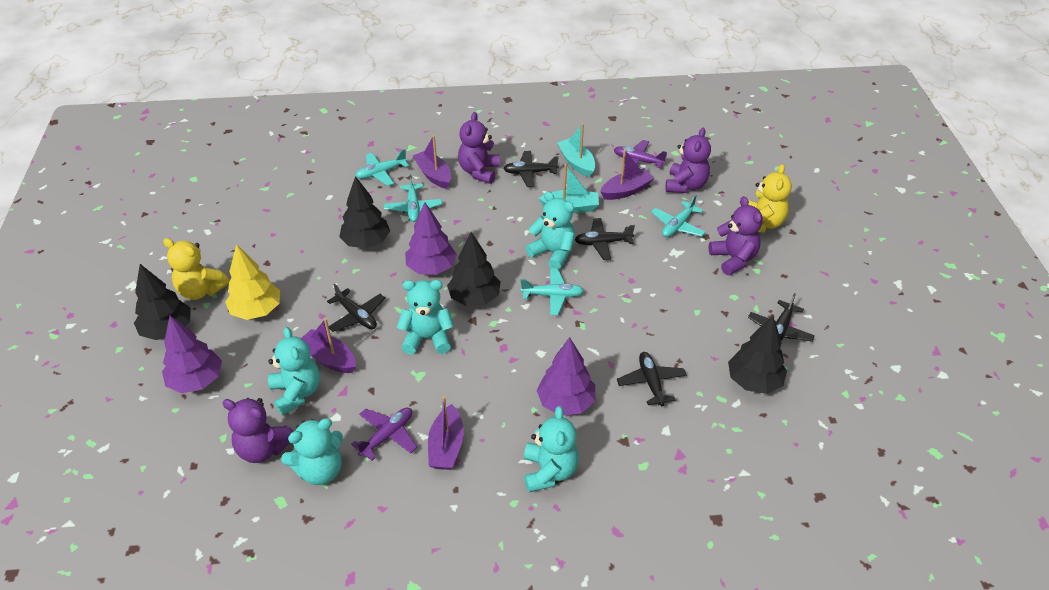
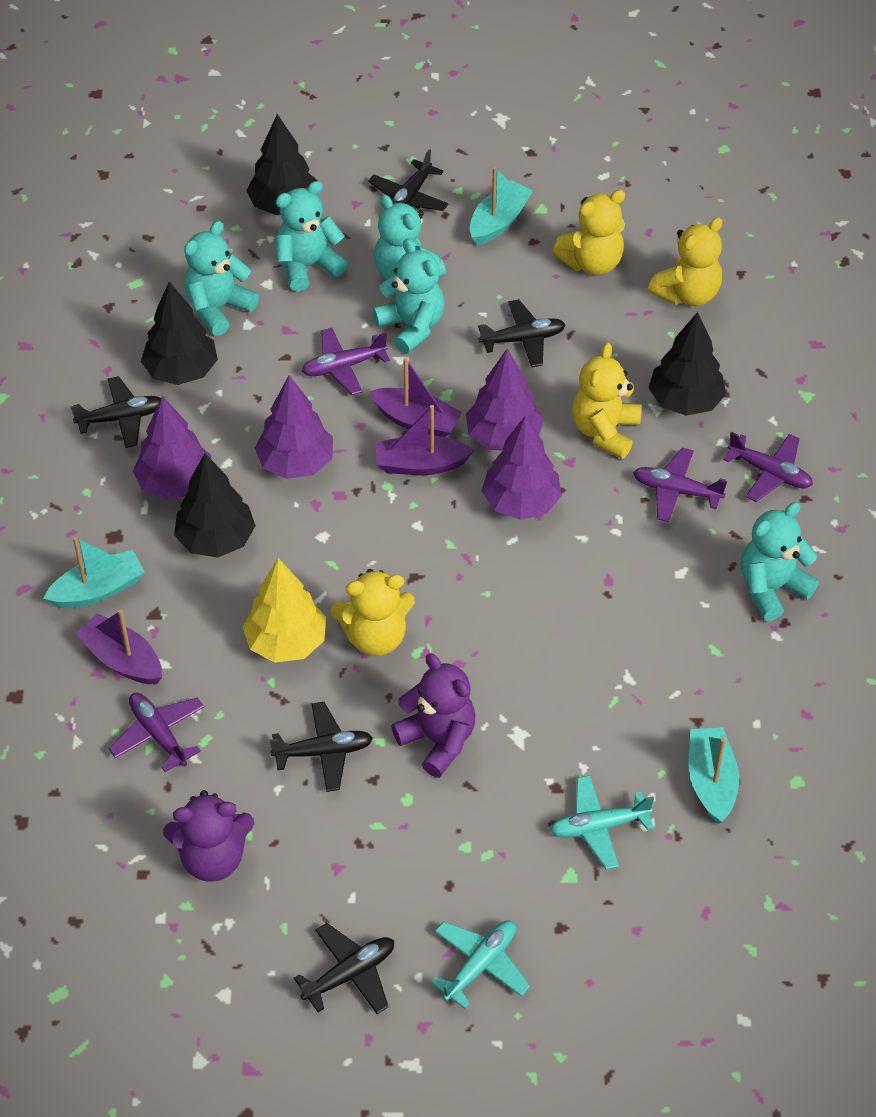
purple boat: 4 -> 3
purple plane: 2 -> 4
purple teddy bear: 4 -> 2
purple tree: 3 -> 4
turquoise boat: 2 -> 3
turquoise plane: 4 -> 2
yellow teddy bear: 2 -> 4

